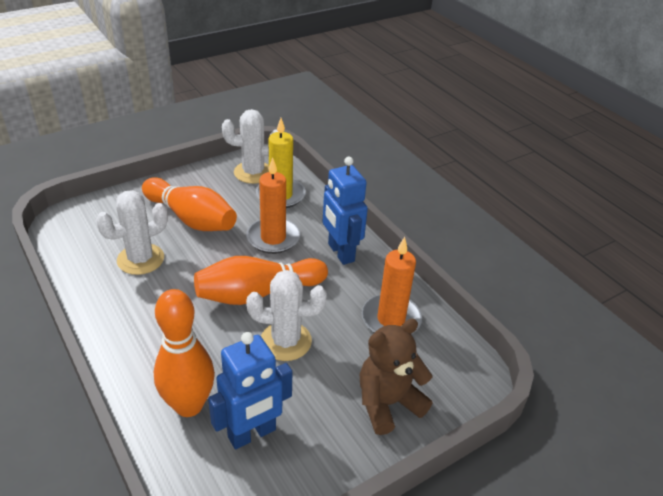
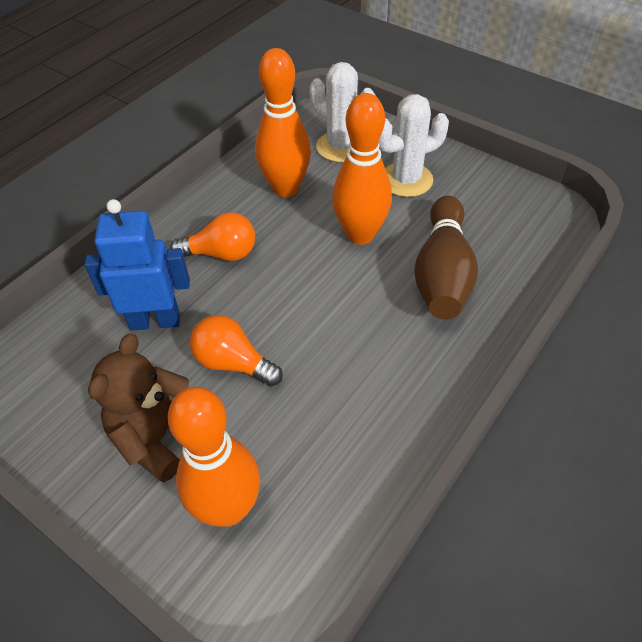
blue robot: 2 -> 1
brown bowling pin: 0 -> 1
orange candle: 2 -> 0
orange light bulb: 0 -> 2
white cactus: 3 -> 2
yellow candle: 1 -> 0

